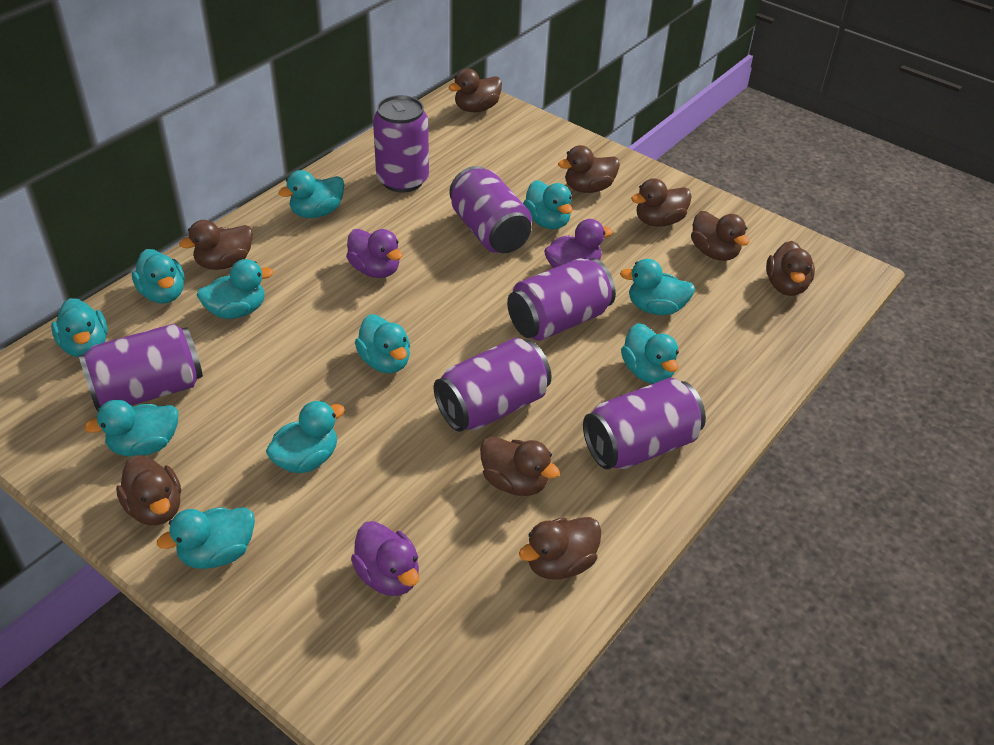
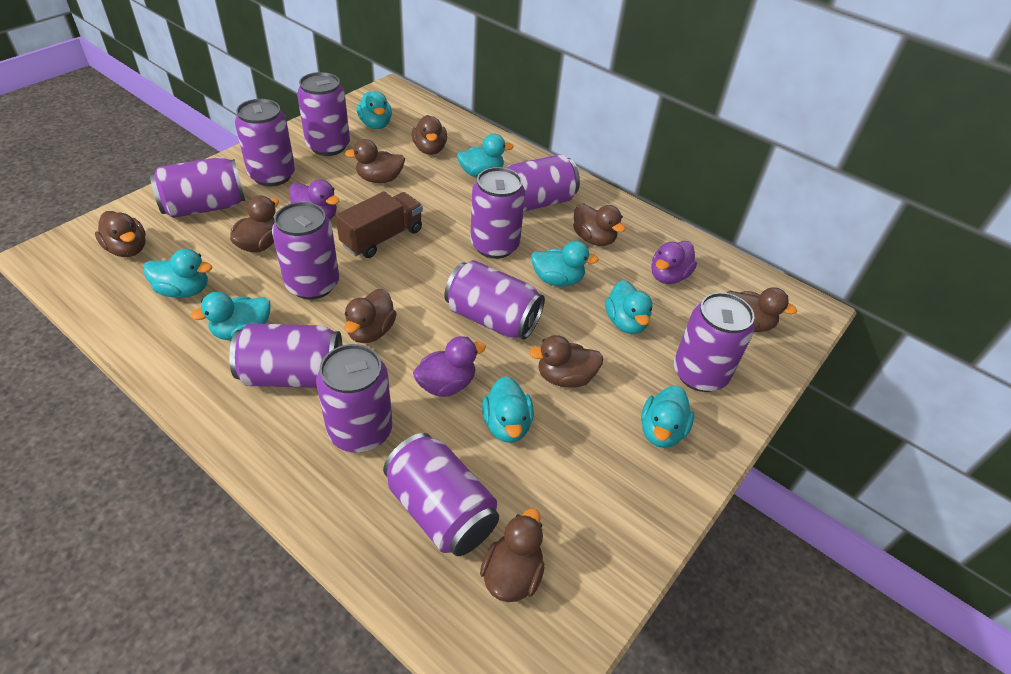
brown truck: 0 -> 1
purple can: 6 -> 11
turquoise duck: 11 -> 8

